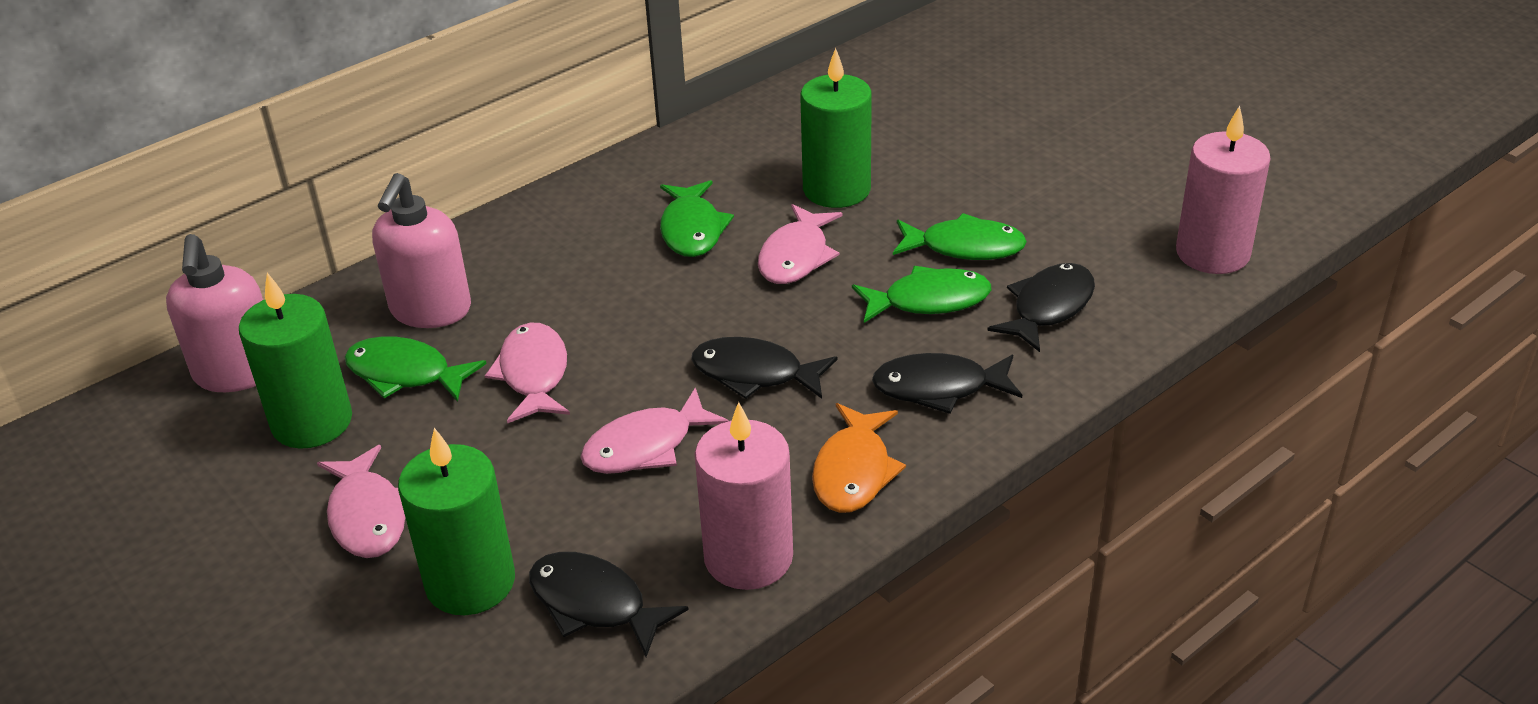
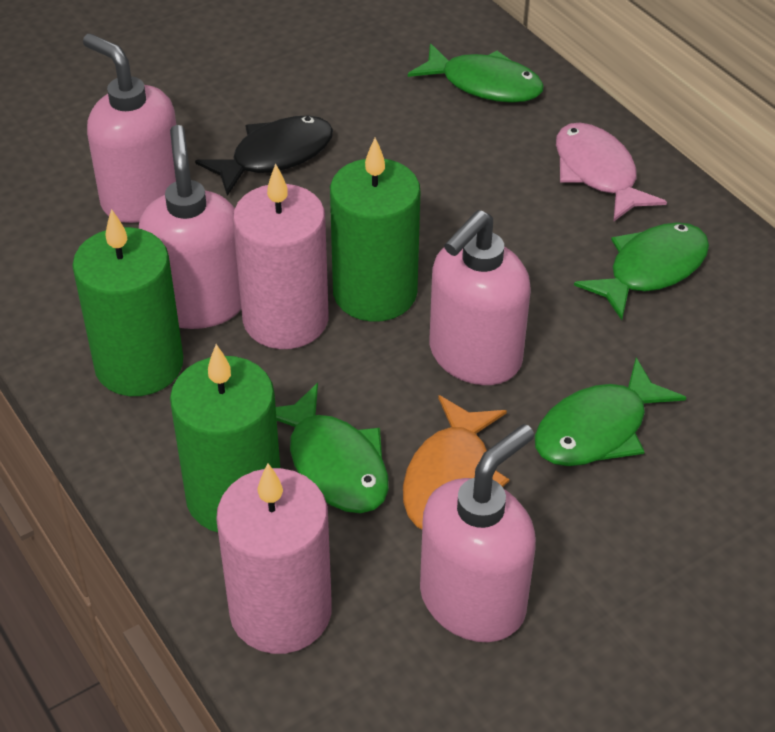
black fish: 4 -> 1
pink fish: 4 -> 1
pink soap dispenser: 2 -> 4

